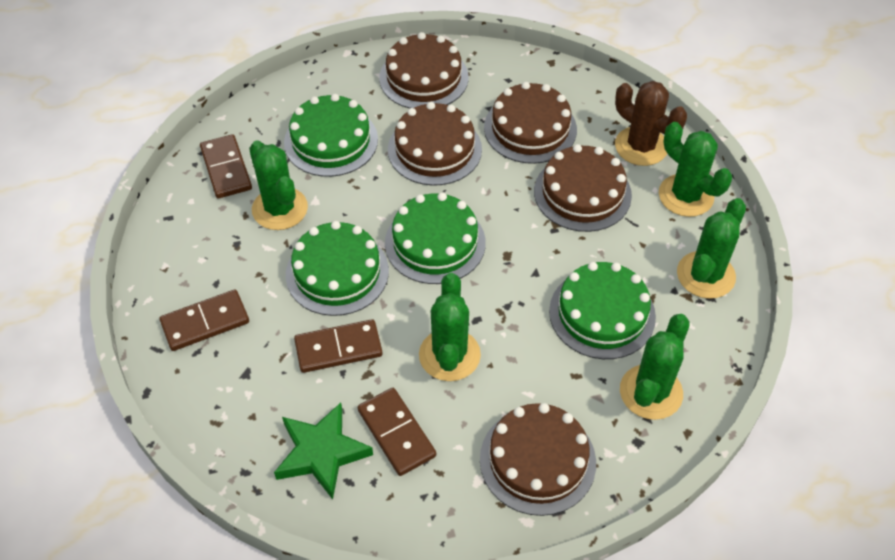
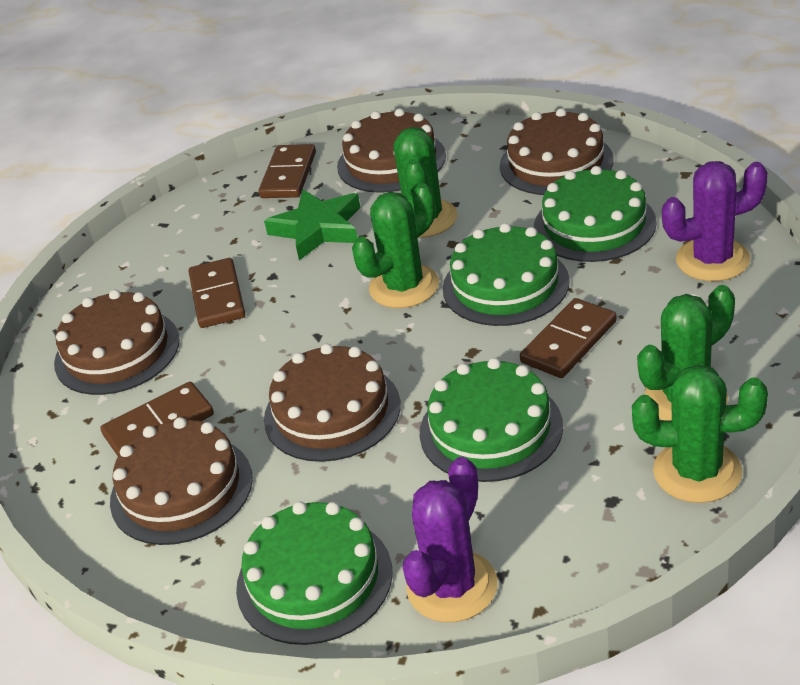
brown cactus: 1 -> 0
green cactus: 5 -> 4
purple cactus: 0 -> 2

